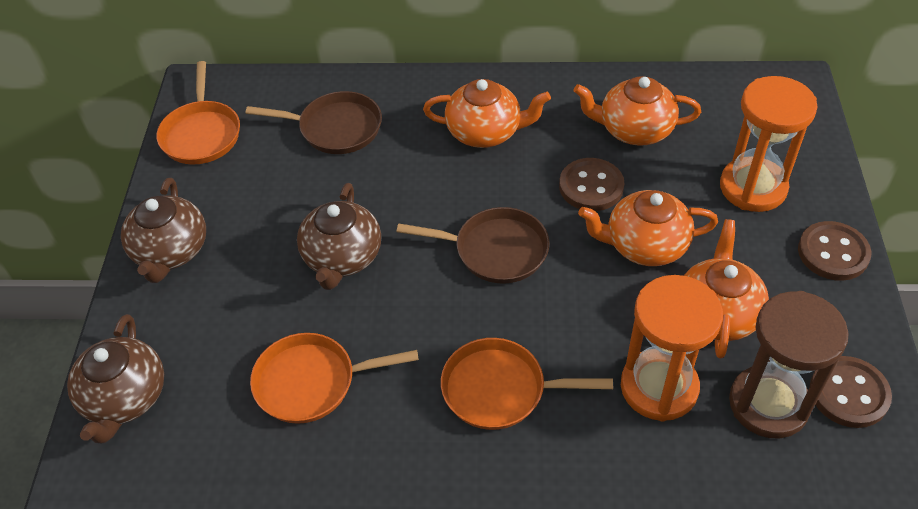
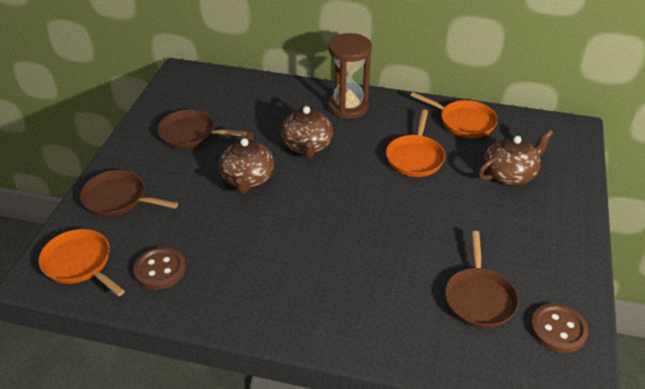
brown button: 3 -> 2
brown pan: 2 -> 3
orange hourglass: 2 -> 0
orange teapot: 4 -> 0

